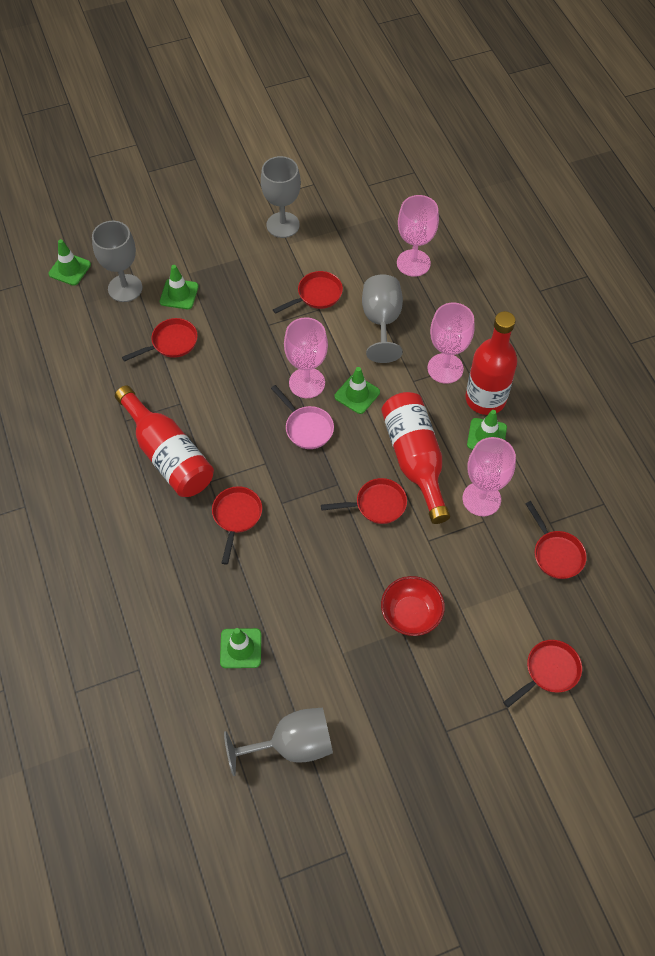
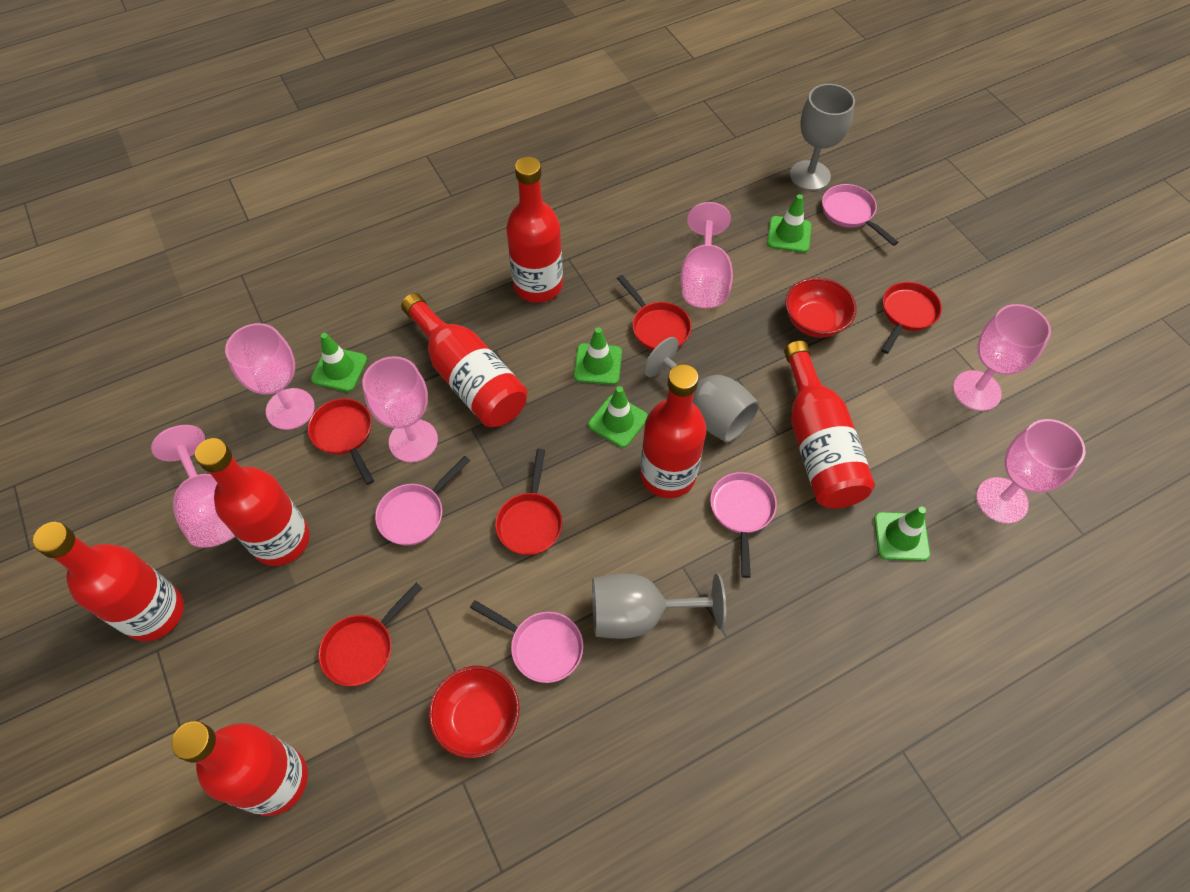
grey goblet: 4 -> 3
pink goblet: 4 -> 6
pink pan: 1 -> 4
red bottle: 3 -> 7
red bowl: 1 -> 2
red pan: 6 -> 5

